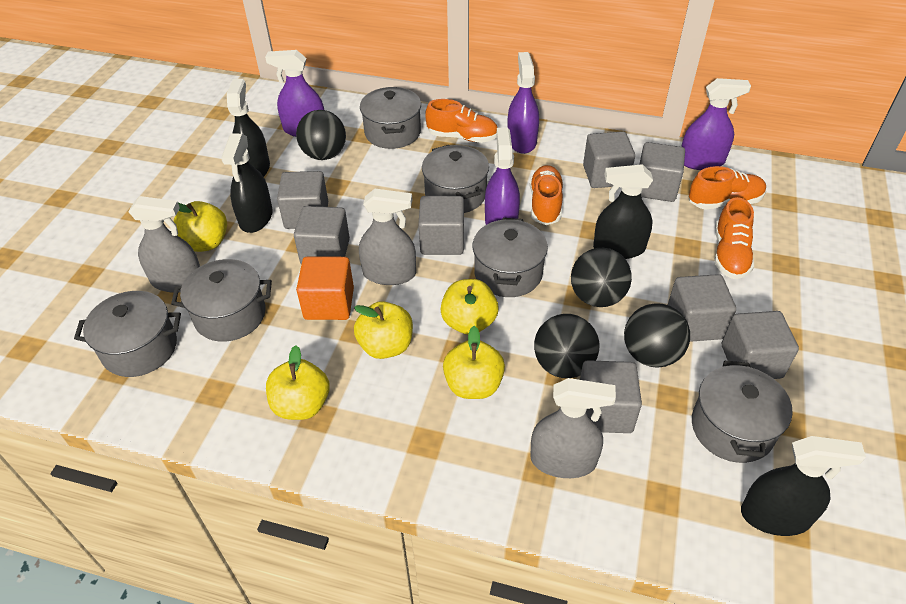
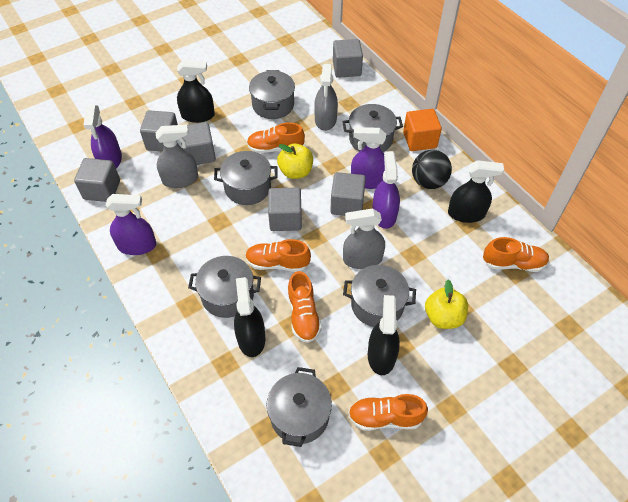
black ball: 4 -> 1
grey cube: 8 -> 6
orange shoe: 4 -> 5
yellow apple: 5 -> 2

